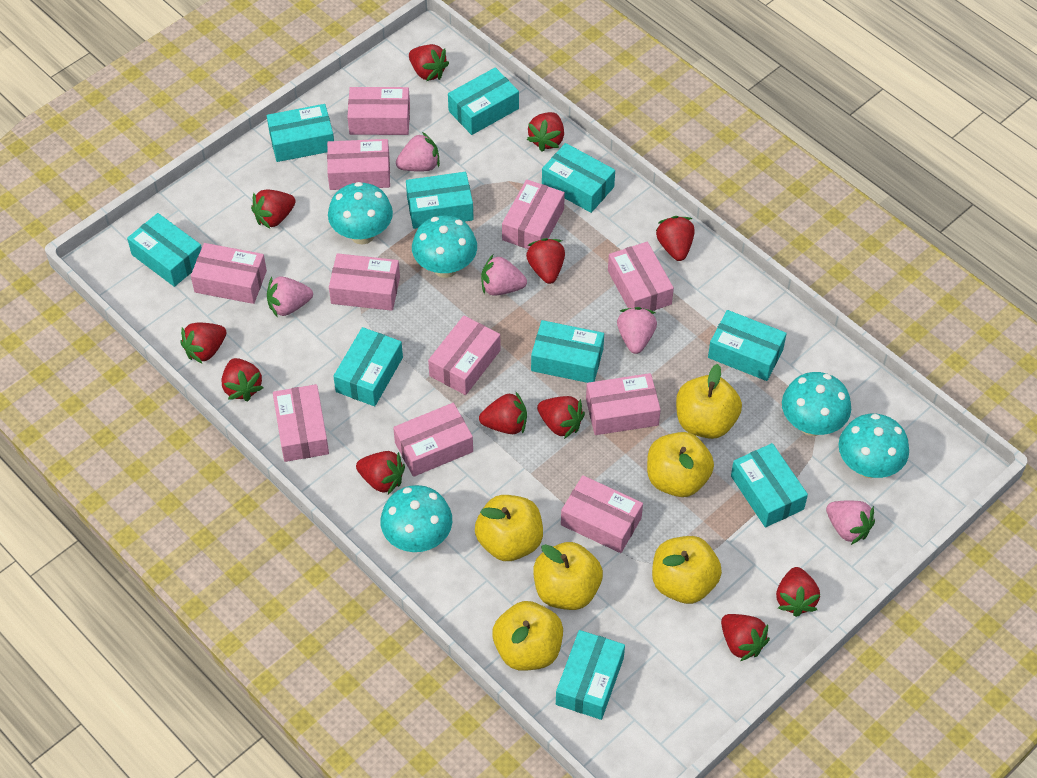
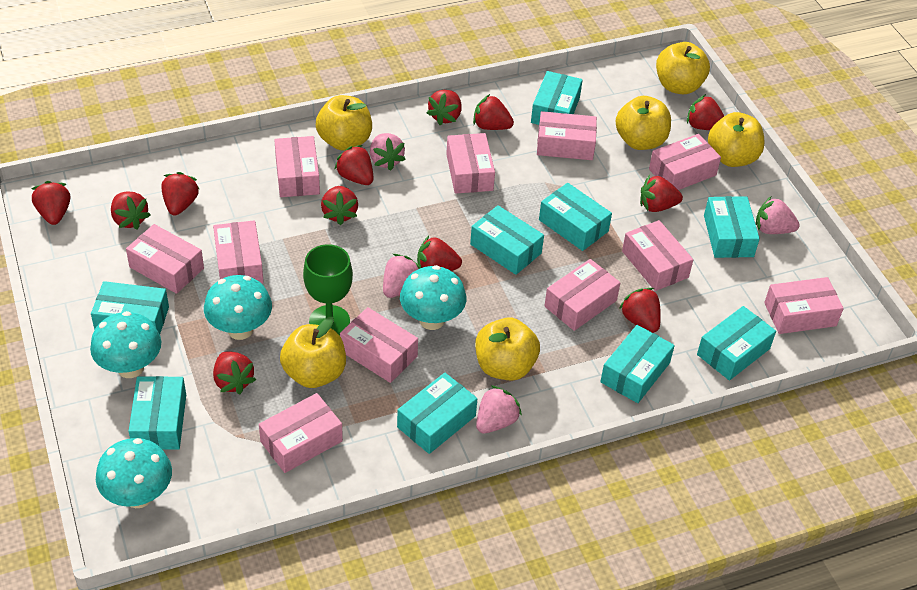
green goblet: 0 -> 1
pink strawberry: 5 -> 4
turquoise box: 10 -> 9
turquoise mushroom: 5 -> 4

